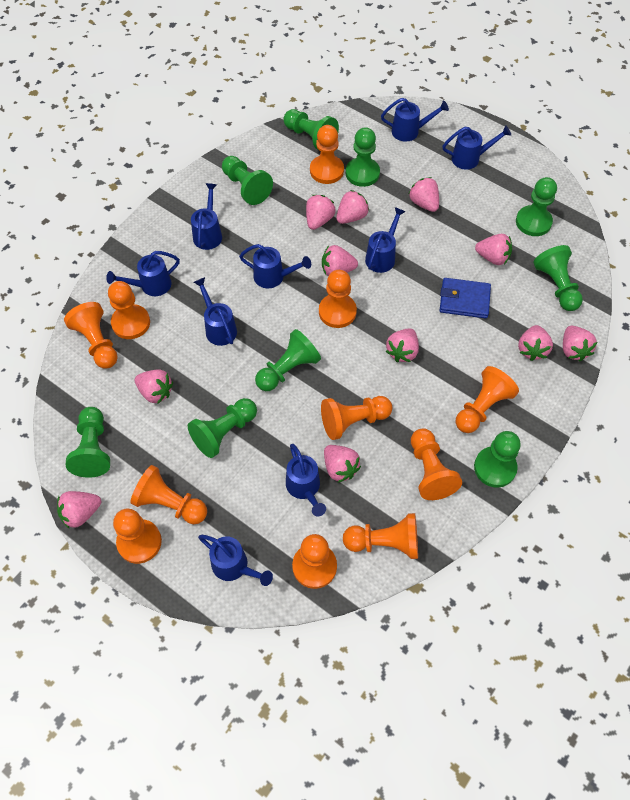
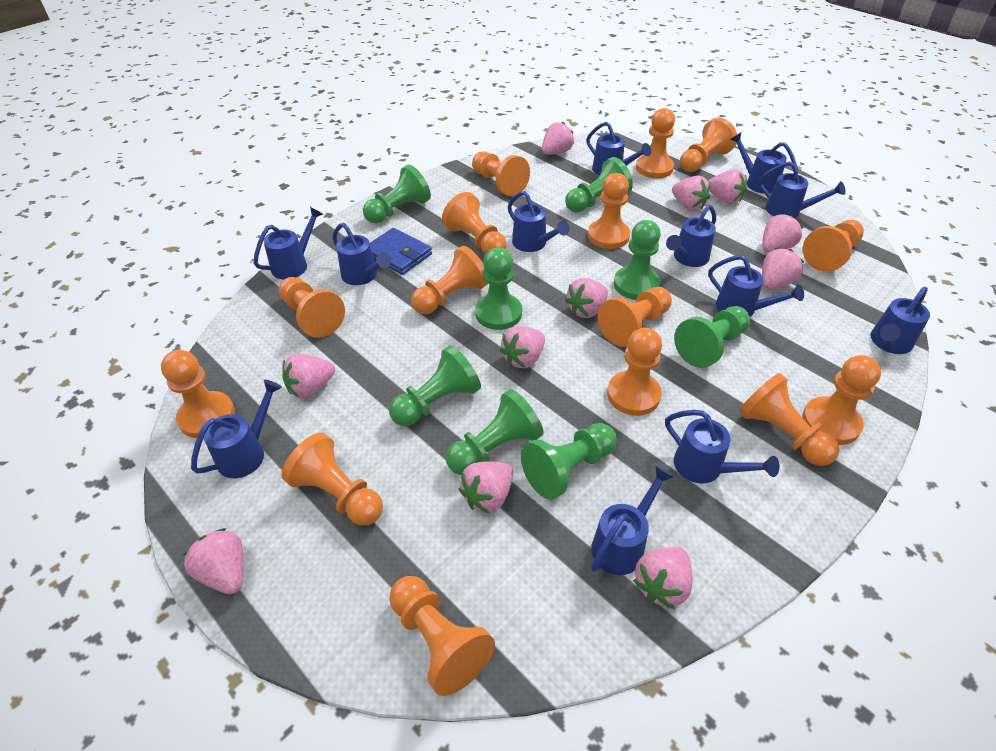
blue watering can: 9 -> 12
green pawn: 9 -> 8
orange pawn: 11 -> 15

